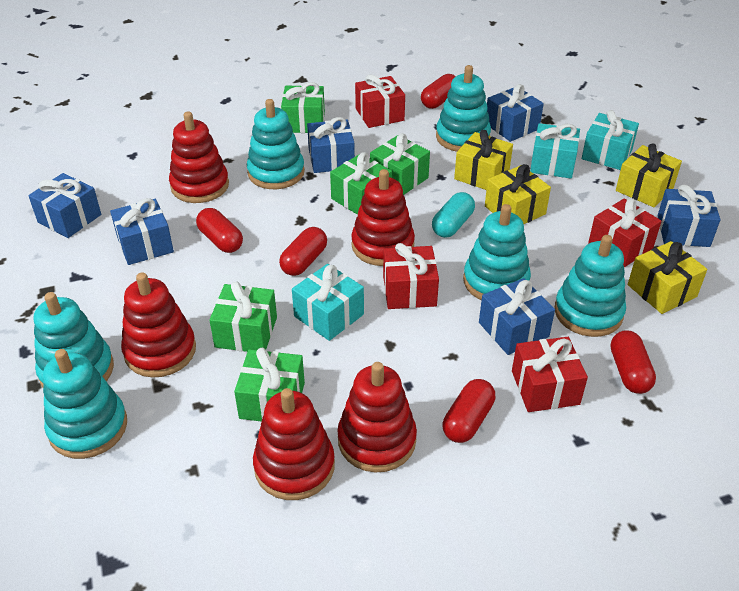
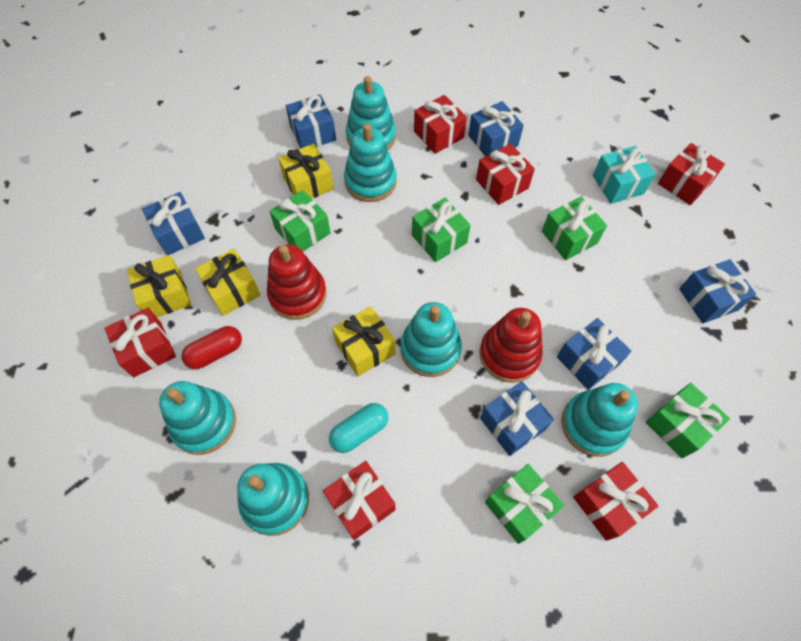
red capsule: 5 -> 1
red gift: 4 -> 6
red stacking toy: 5 -> 2
turquoise gift: 3 -> 1

